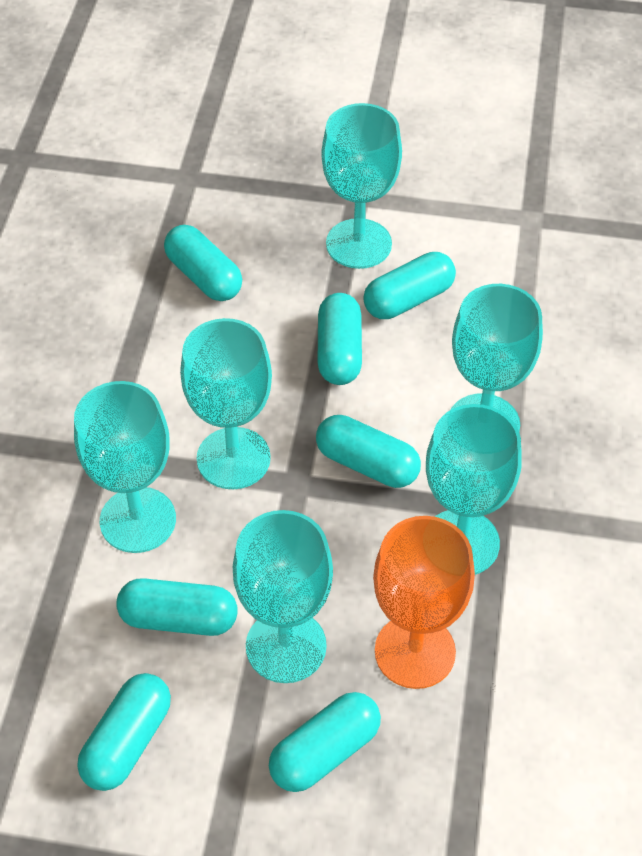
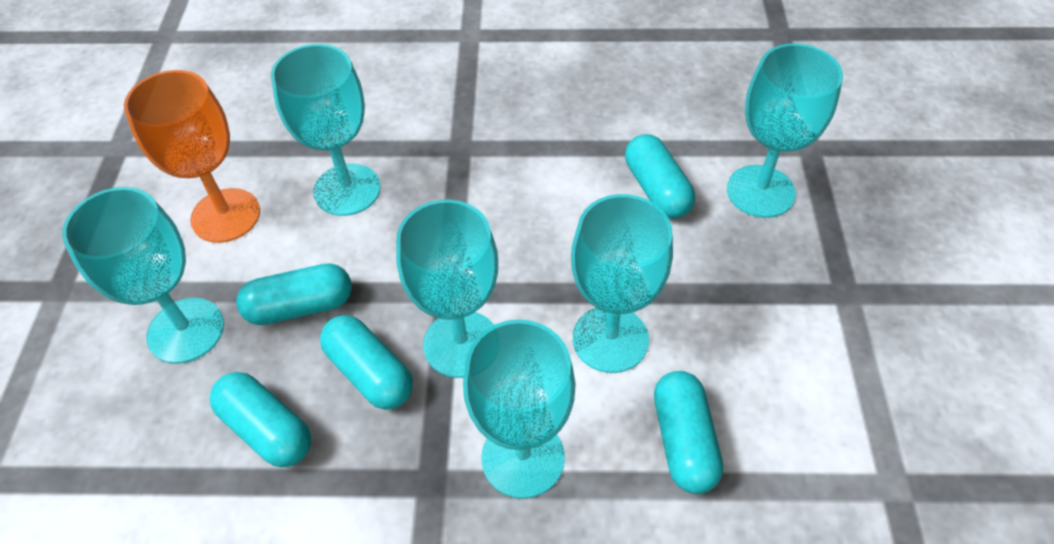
turquoise capsule: 7 -> 5

